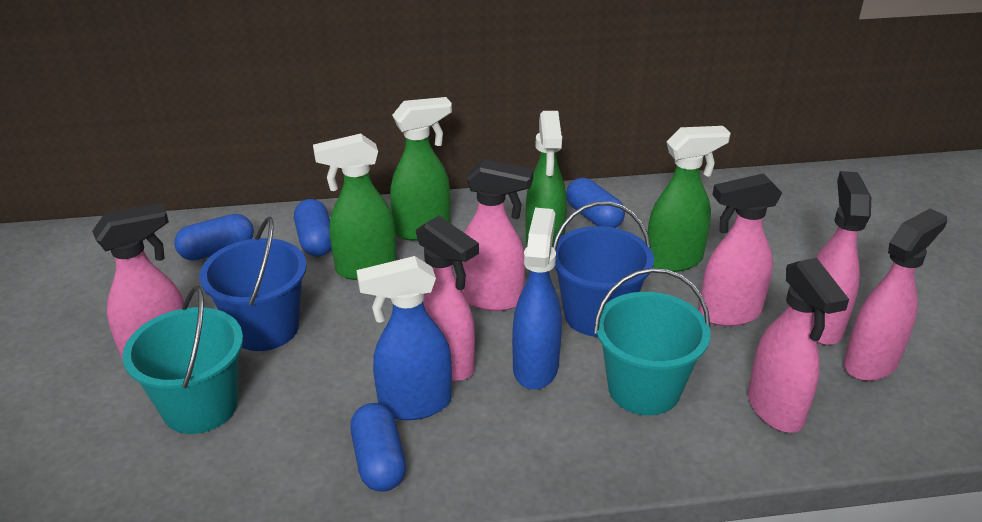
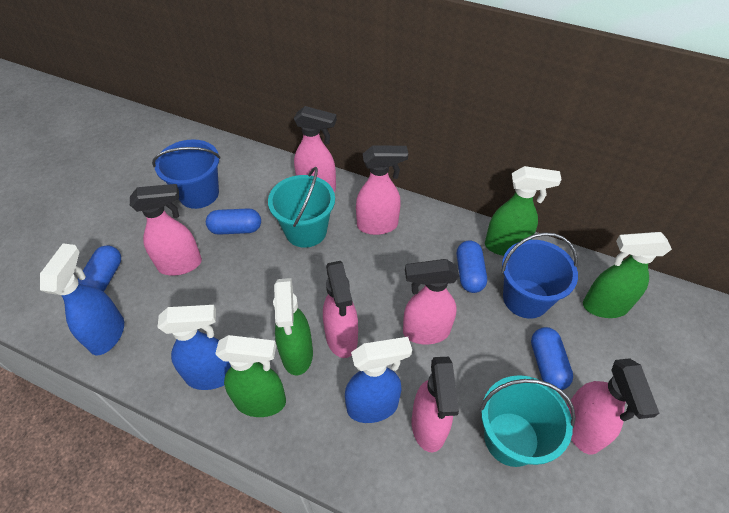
blue spray bottle: 2 -> 3

